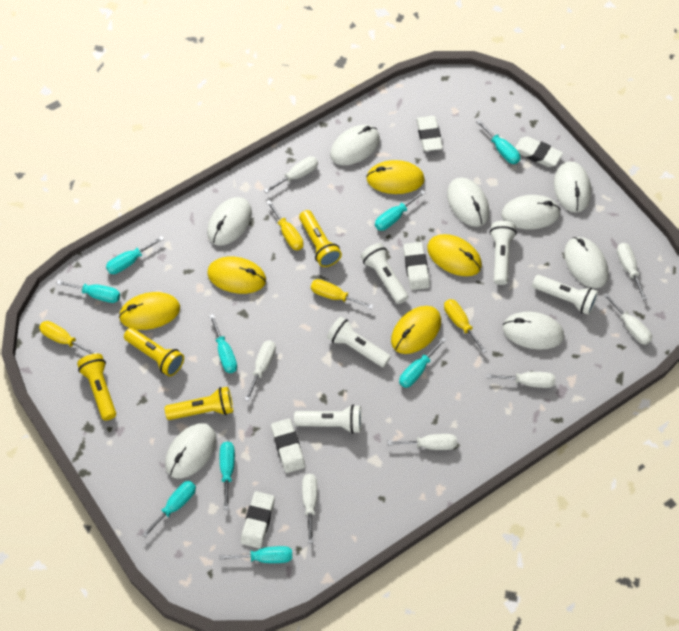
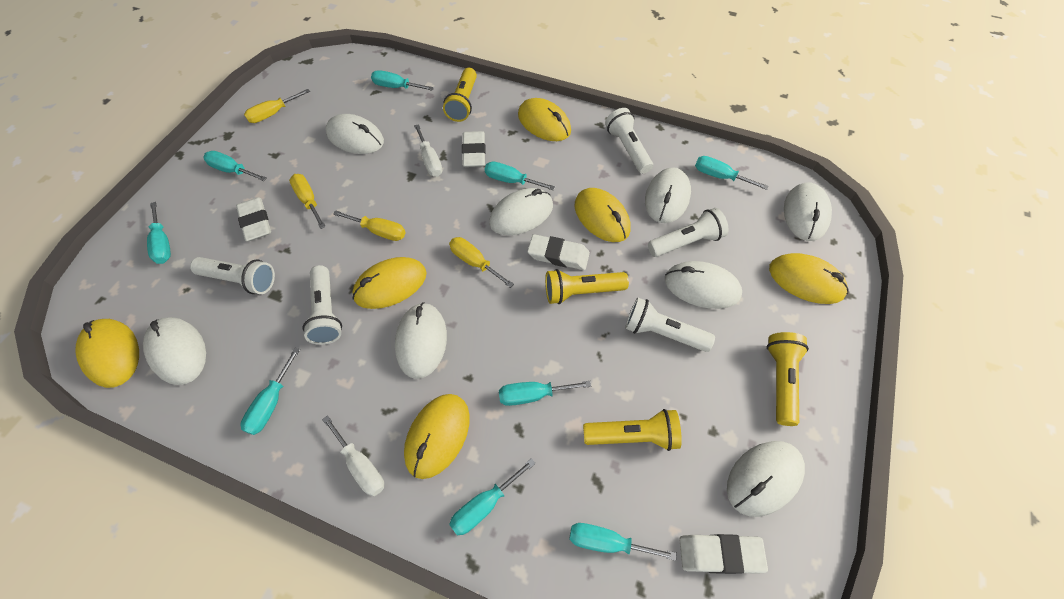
white eraser: 5 -> 4
white screwdriver: 7 -> 2
yellow mouse: 5 -> 6

